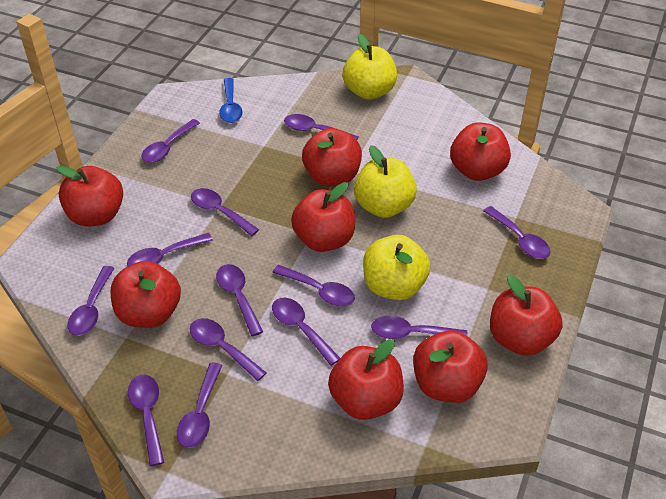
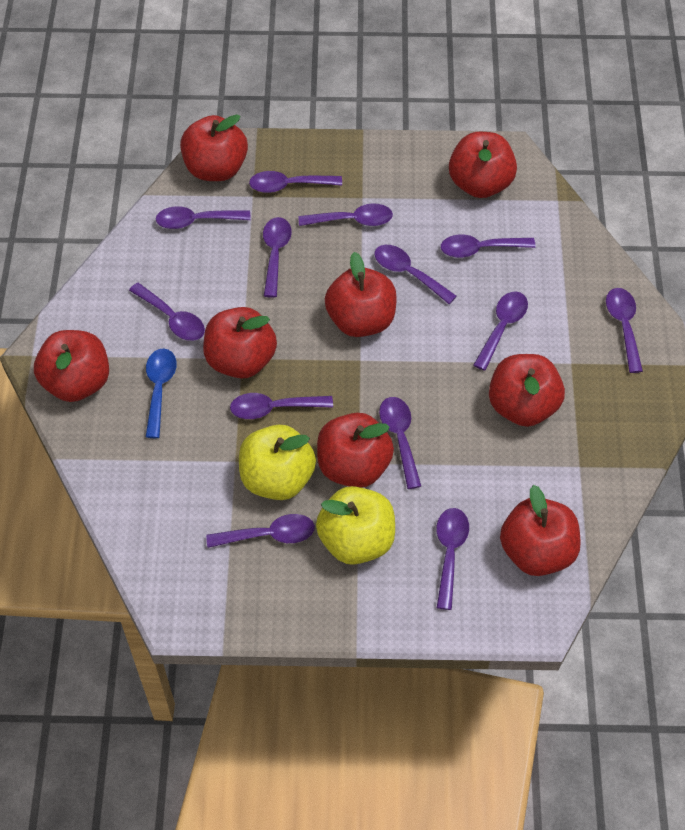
yellow apple: 3 -> 2

